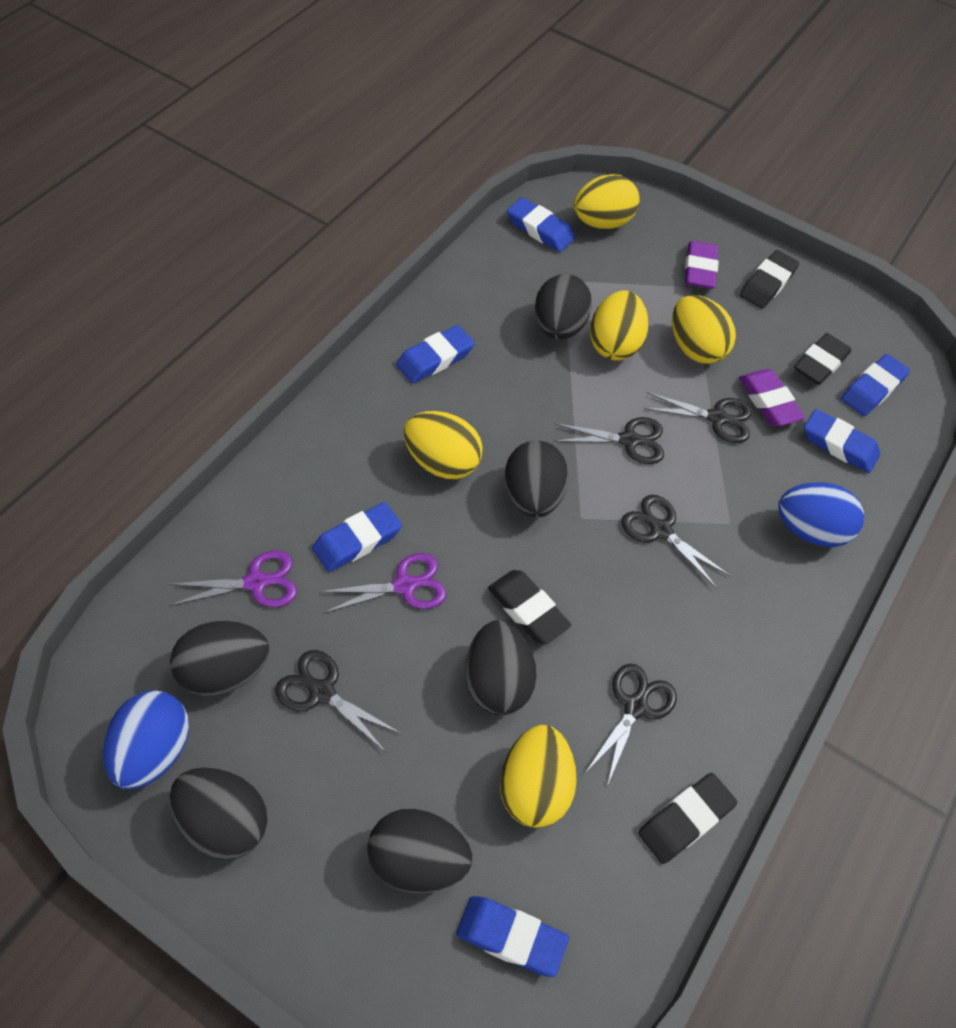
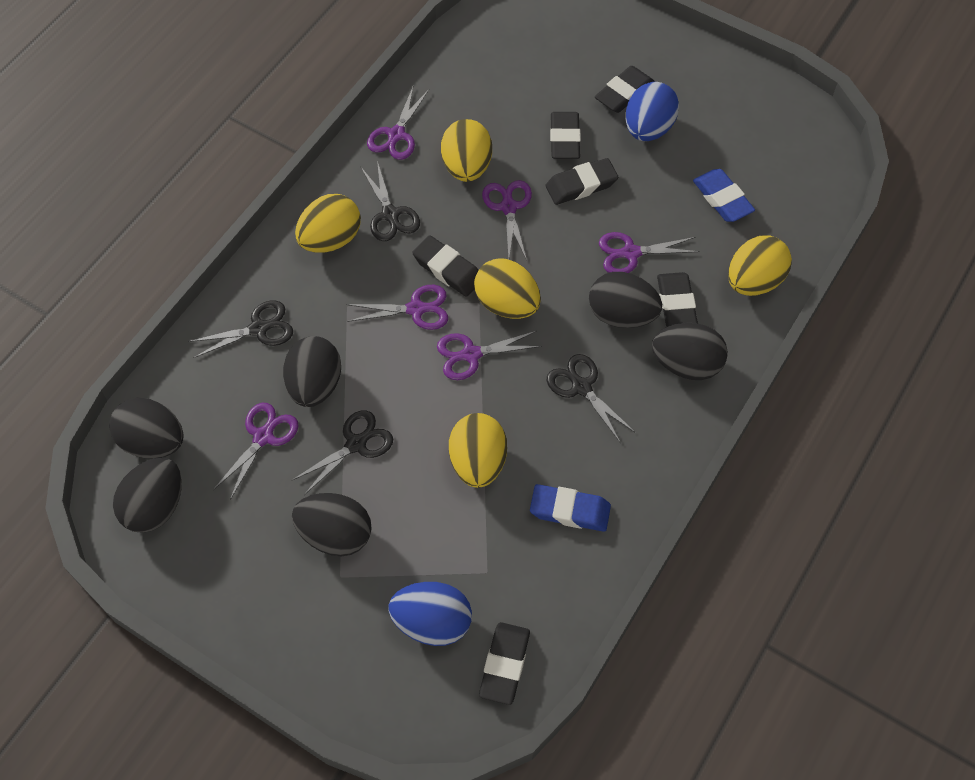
black eraser: 4 -> 6
black scissors: 5 -> 4
blue eraser: 6 -> 2
purple eraser: 2 -> 0
purple scissors: 2 -> 6

